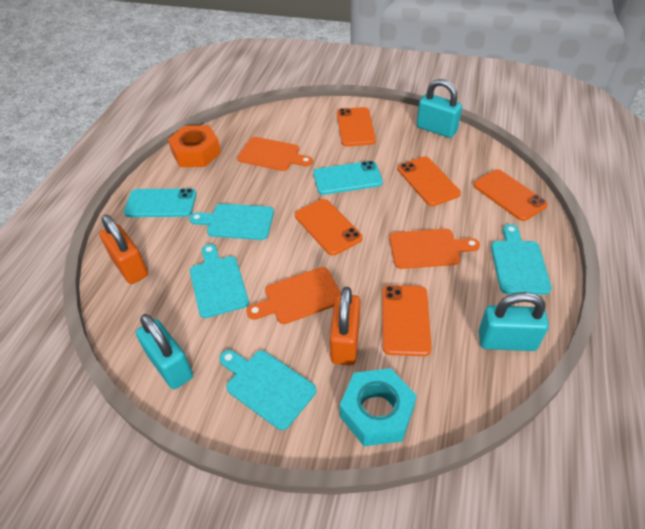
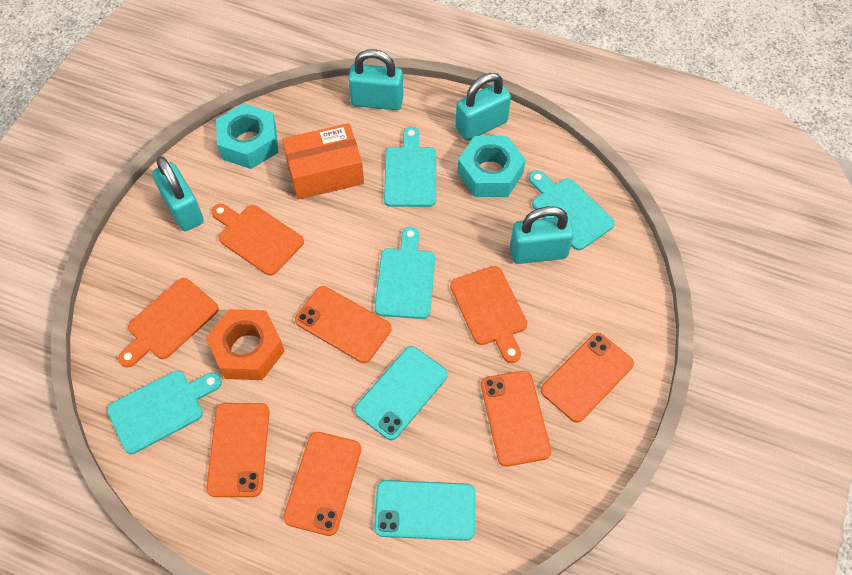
orange box: 0 -> 1
orange padlock: 2 -> 0
turquoise nut: 1 -> 2
turquoise padlock: 3 -> 4

